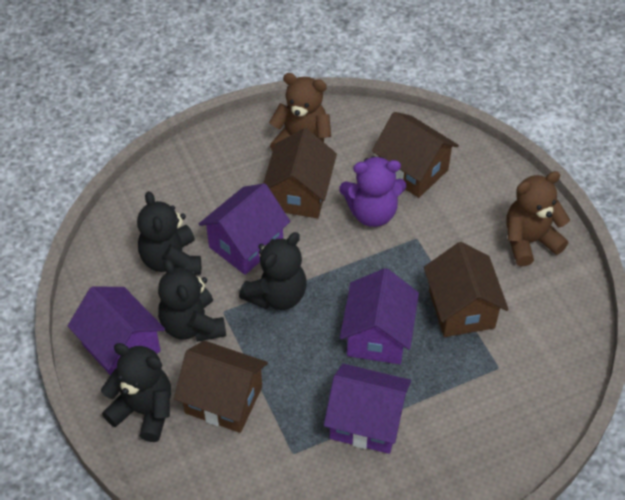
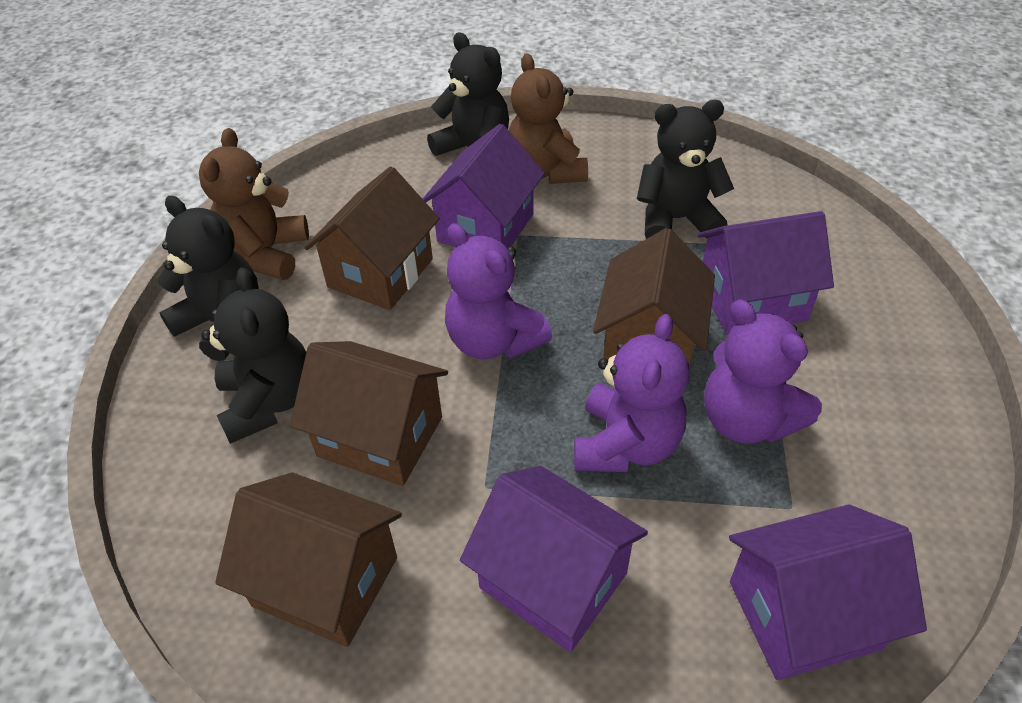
purple teddy bear: 1 -> 3

